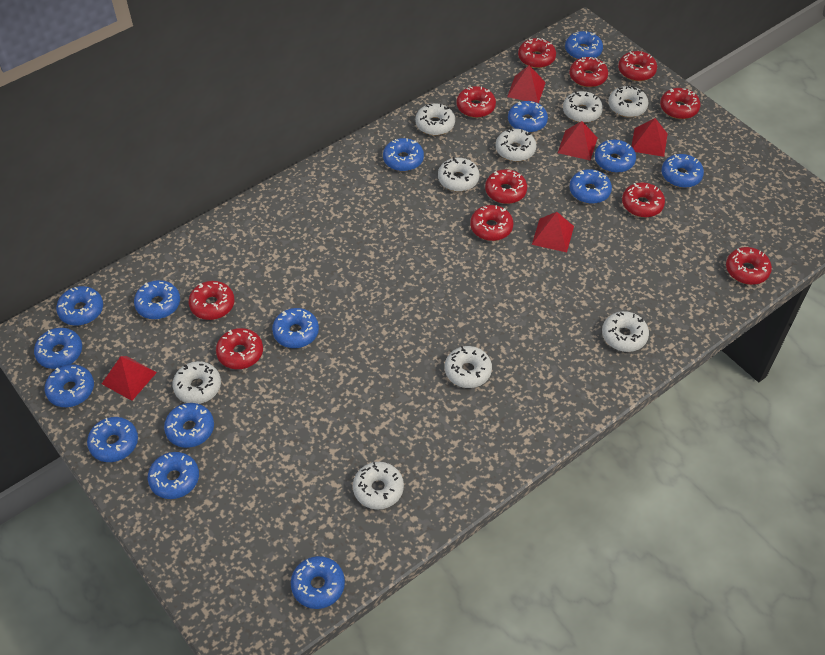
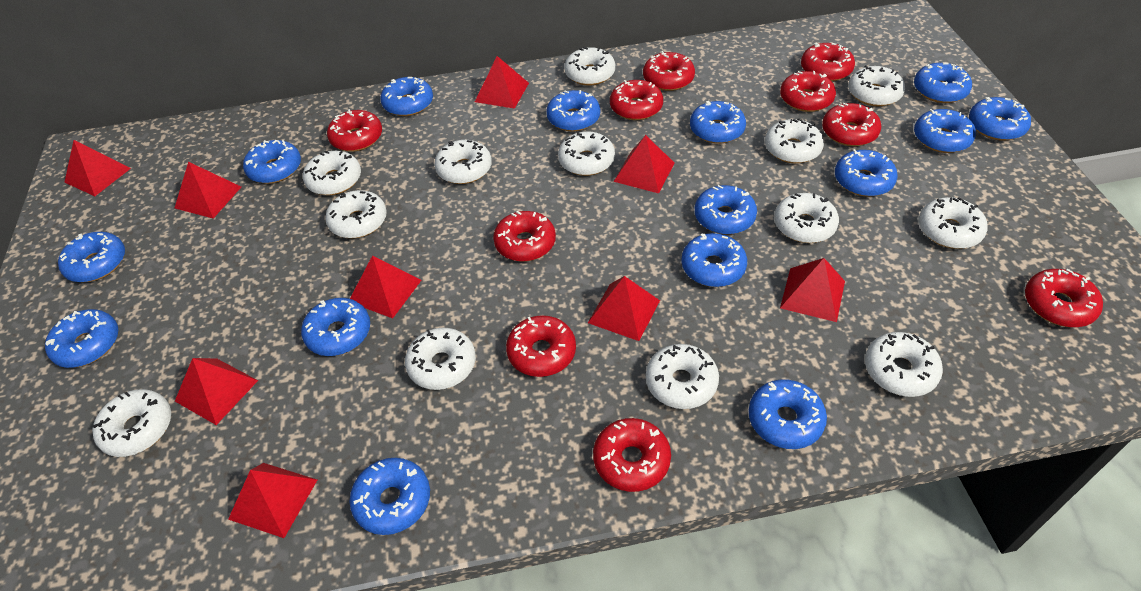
red donut: 11 -> 10
red pyramid: 5 -> 9
white donut: 9 -> 13

